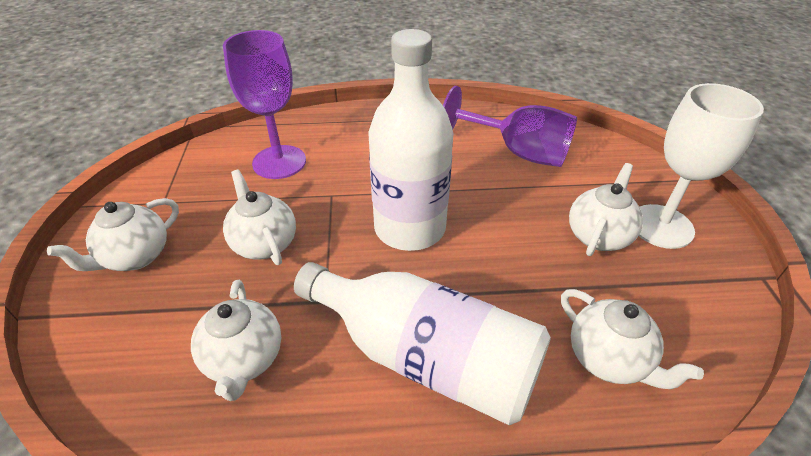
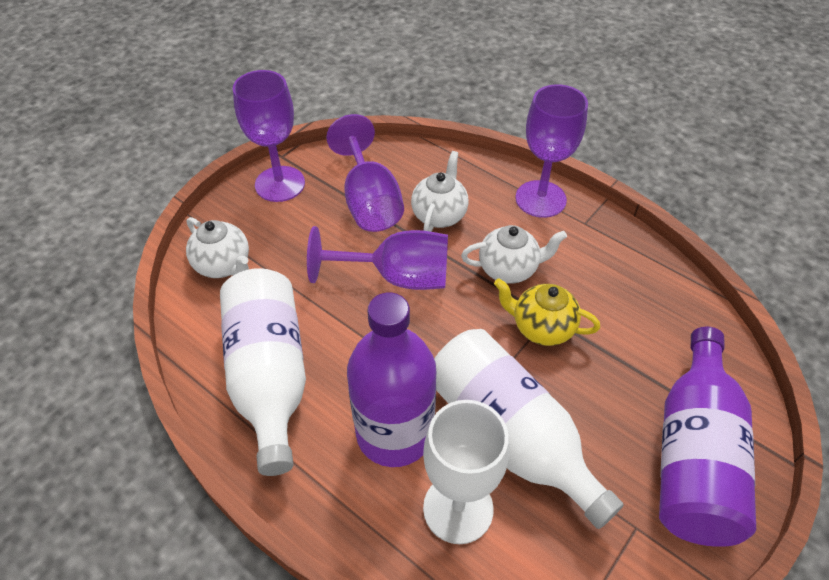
purple bottle: 0 -> 2
purple goblet: 2 -> 4
white teapot: 5 -> 3
yellow teapot: 0 -> 1

